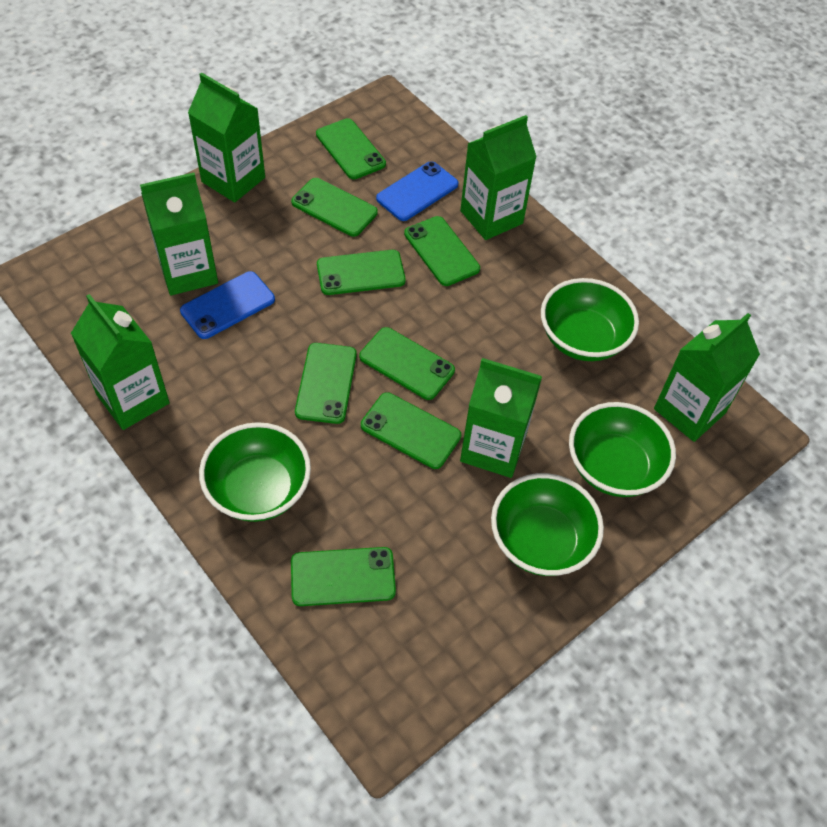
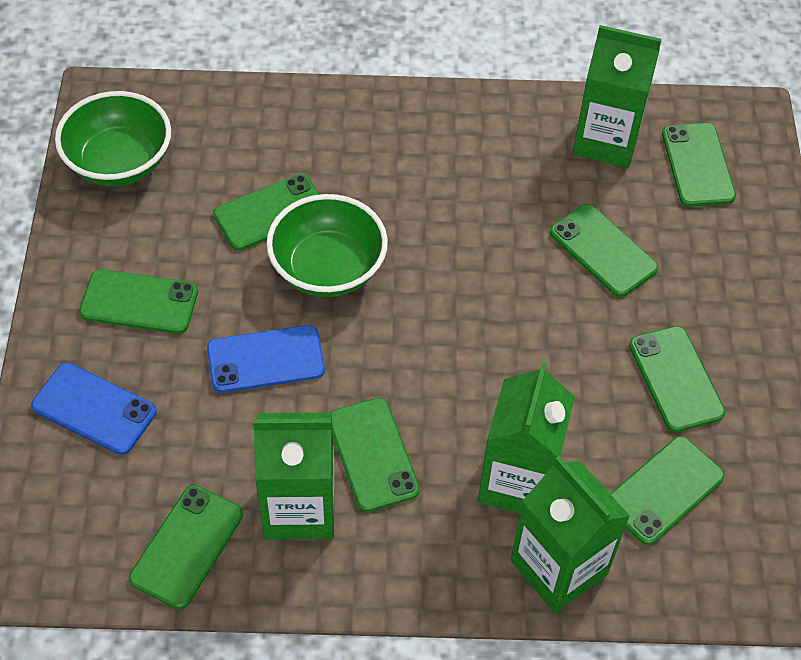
green bowl: 4 -> 2
green carton: 6 -> 4

